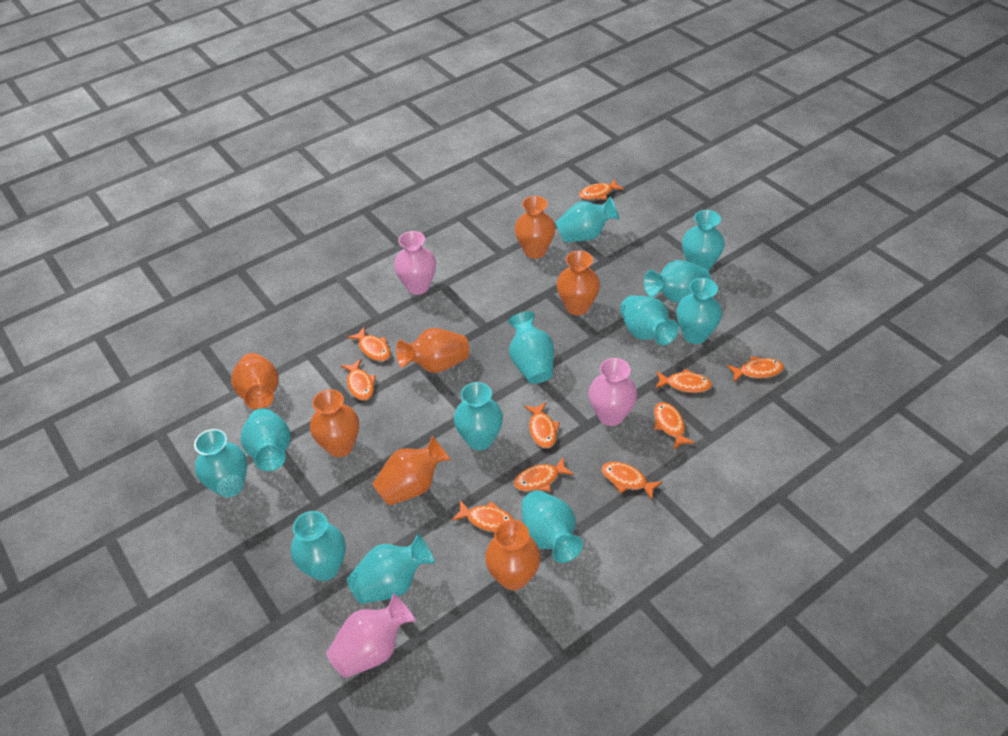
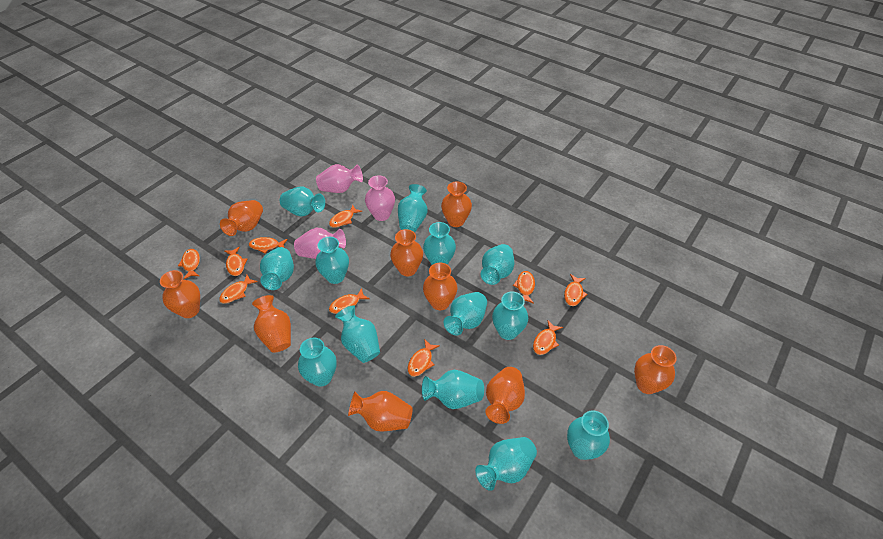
orange vase: 7 -> 9
turquoise vase: 12 -> 13

